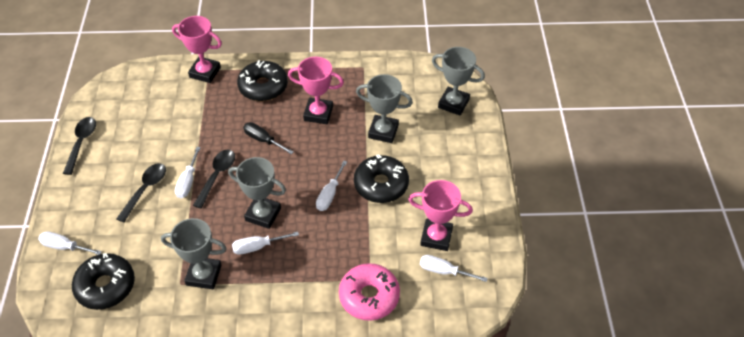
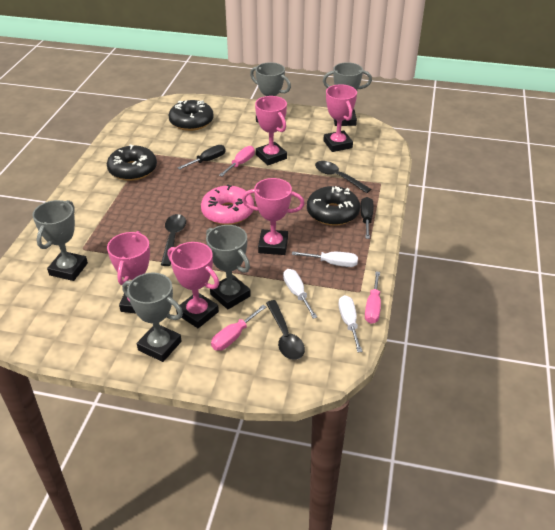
black screwdriver: 1 -> 2
grey trophy: 4 -> 5
pink screwdriver: 0 -> 3
pink trophy: 3 -> 5
white screwdriver: 5 -> 3

